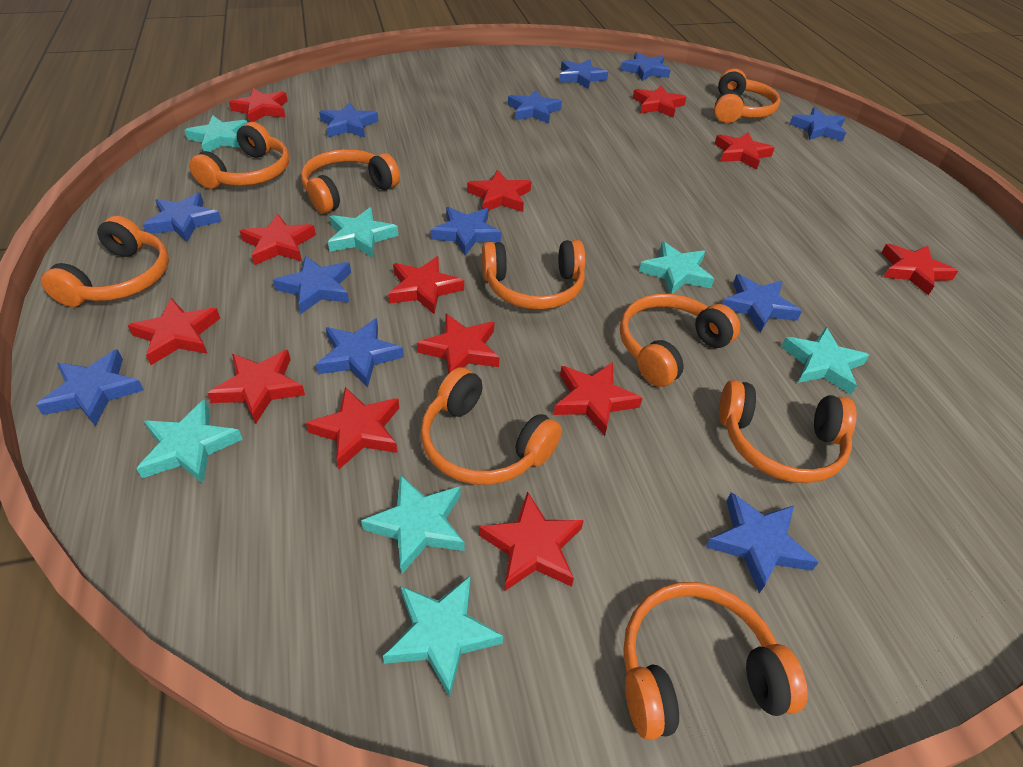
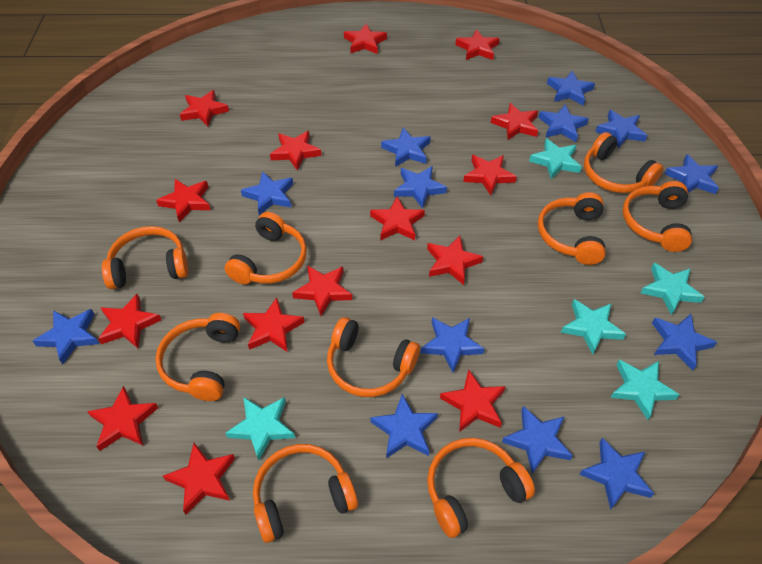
blue star: 12 -> 13
red star: 13 -> 15
turquoise star: 7 -> 5

